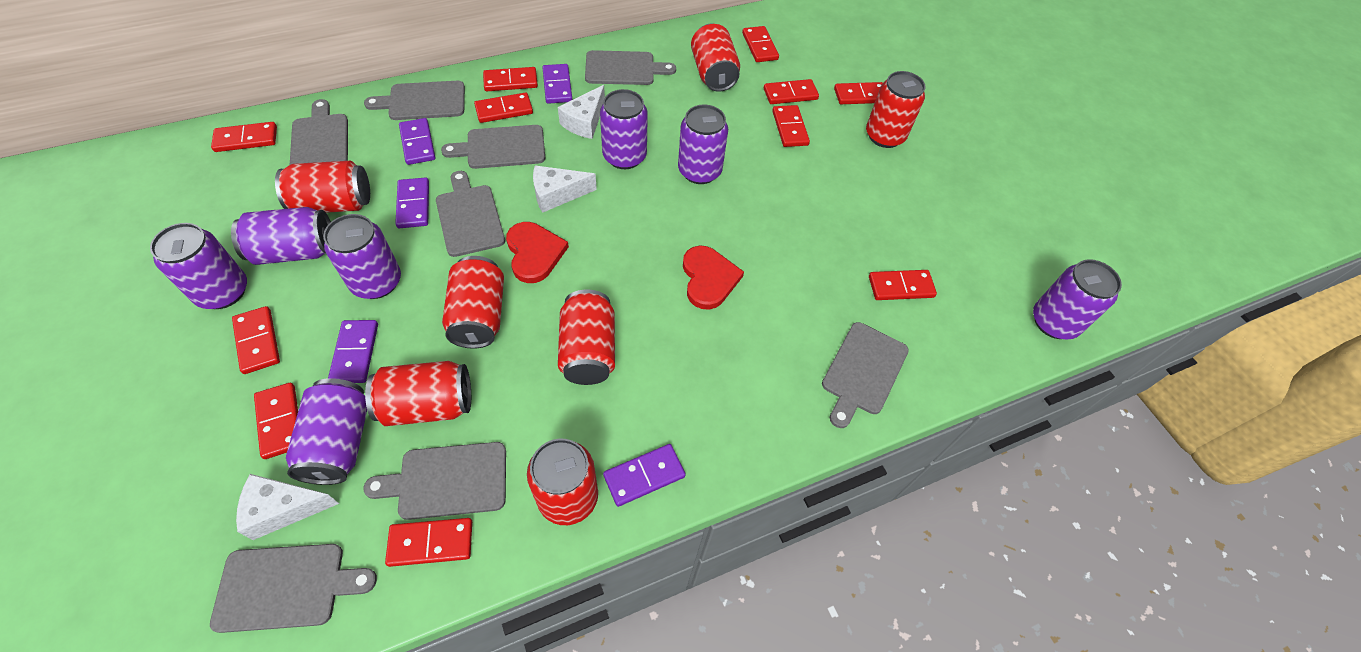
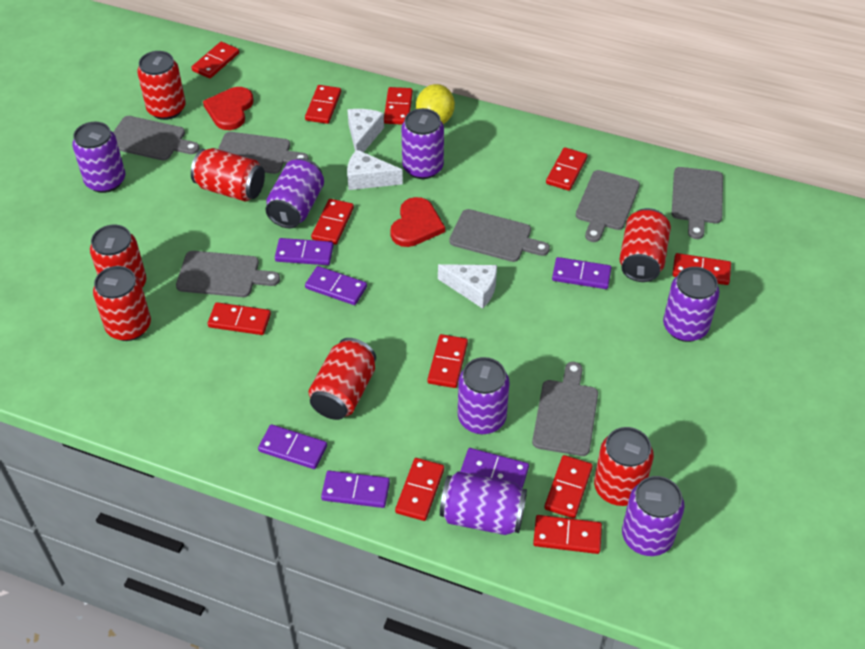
grey cutting board: 8 -> 7
purple domino: 5 -> 6
yellow lemon: 0 -> 1

